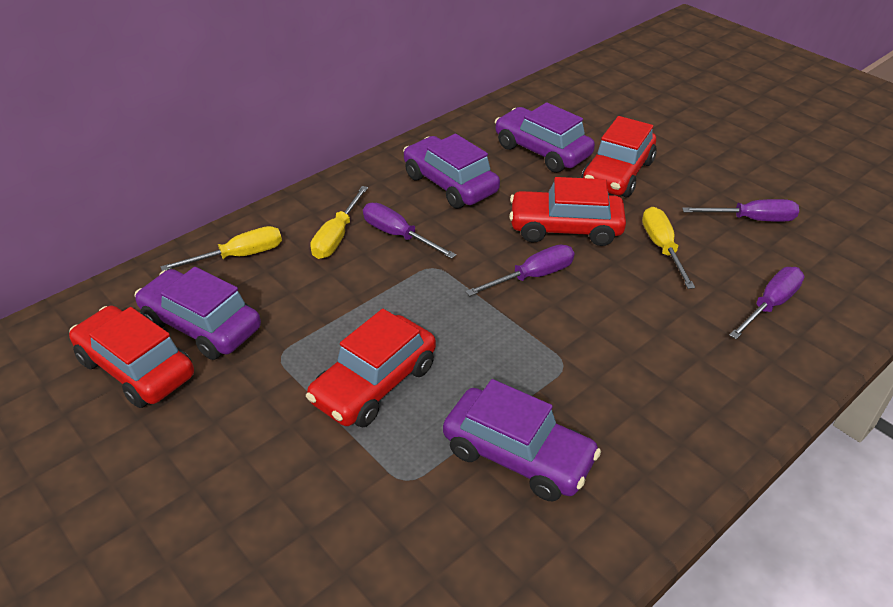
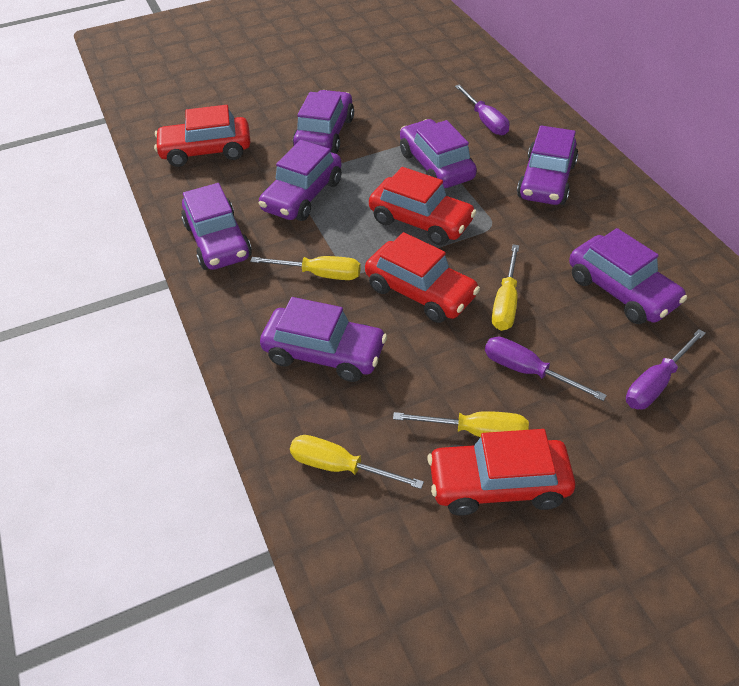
purple car: 4 -> 7
purple screwdriver: 4 -> 3
yellow screwdriver: 3 -> 4

